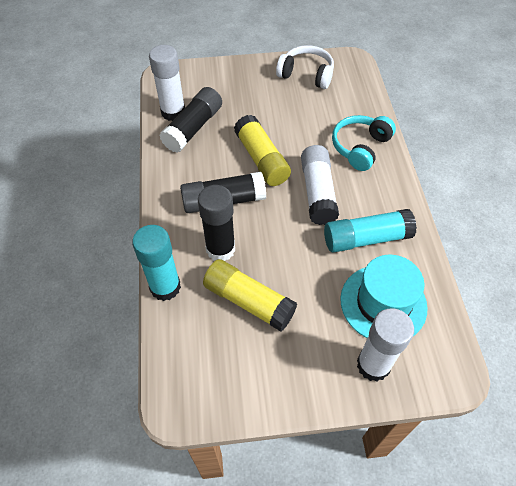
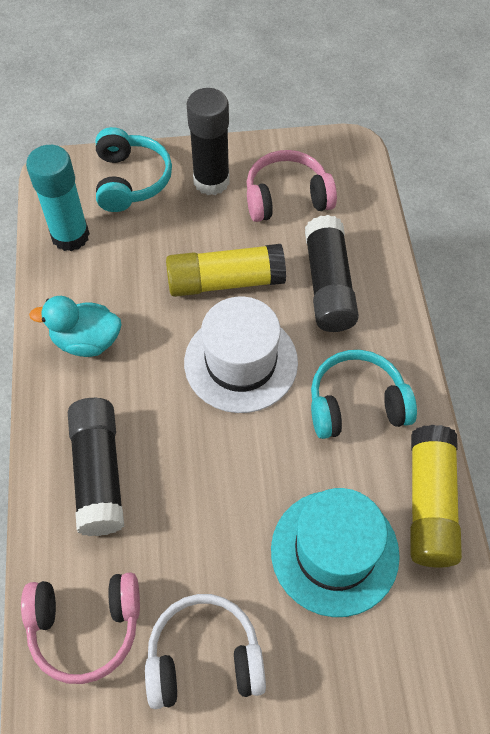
pink headphones: 0 -> 2
turquoise duck: 0 -> 1
turquoise glue stick: 2 -> 1
turquoise headphones: 1 -> 2
white glue stick: 3 -> 0
white hat: 0 -> 1

